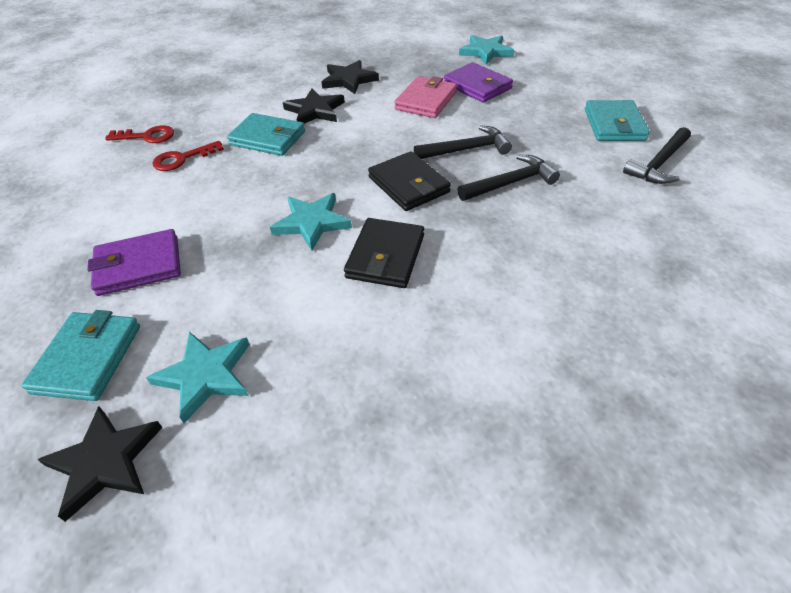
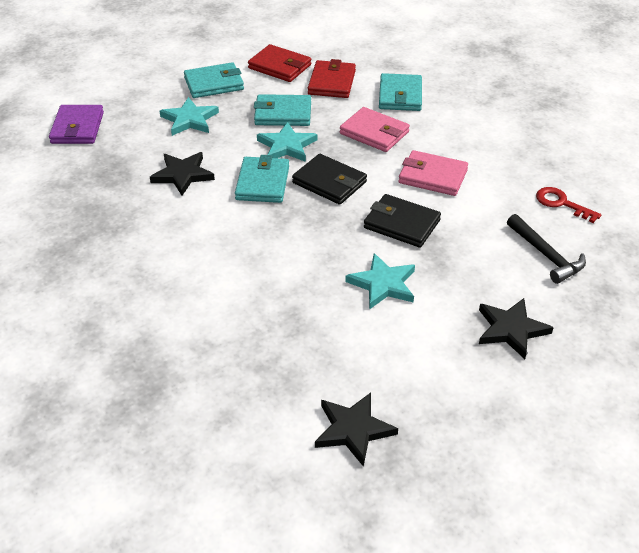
black hammer: 3 -> 1
pink wallet: 1 -> 2
purple wallet: 2 -> 1
red key: 2 -> 1
red wallet: 0 -> 2
turquoise wallet: 3 -> 4

